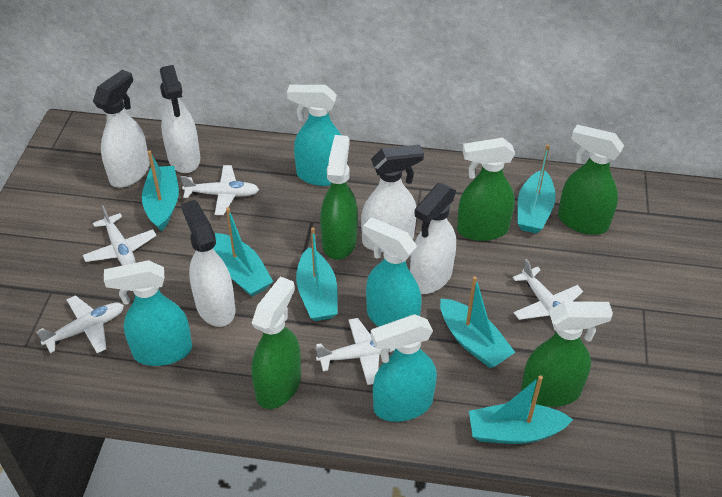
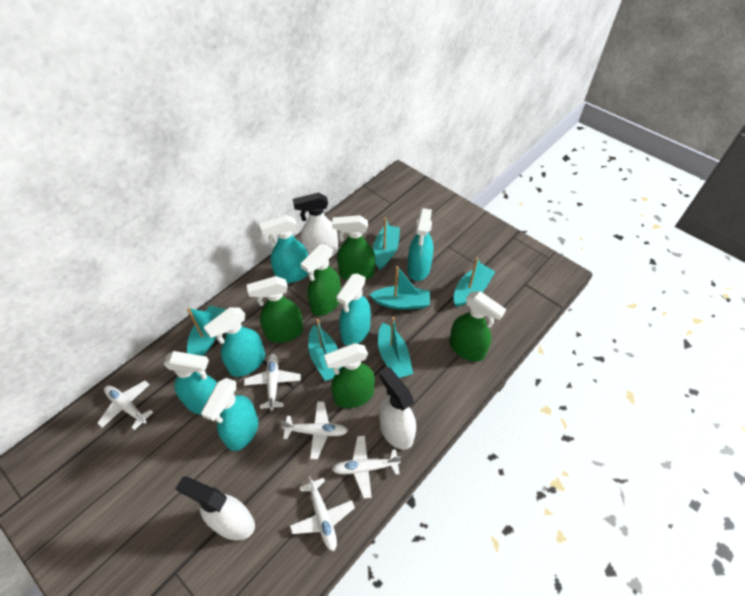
turquoise spray bottle: 4 -> 6
white spray bottle: 5 -> 3

